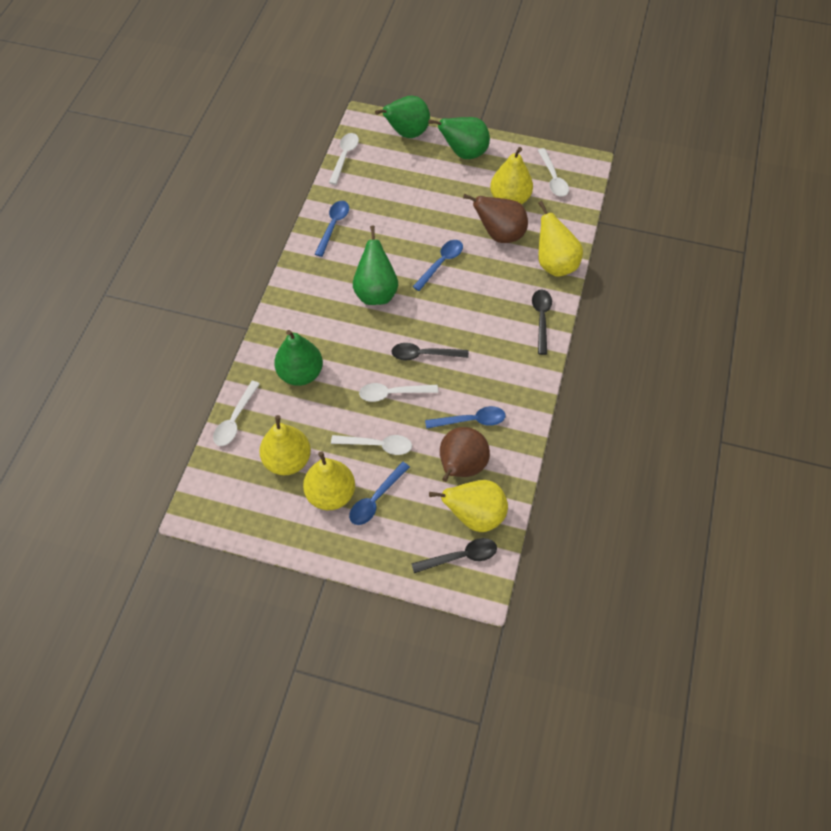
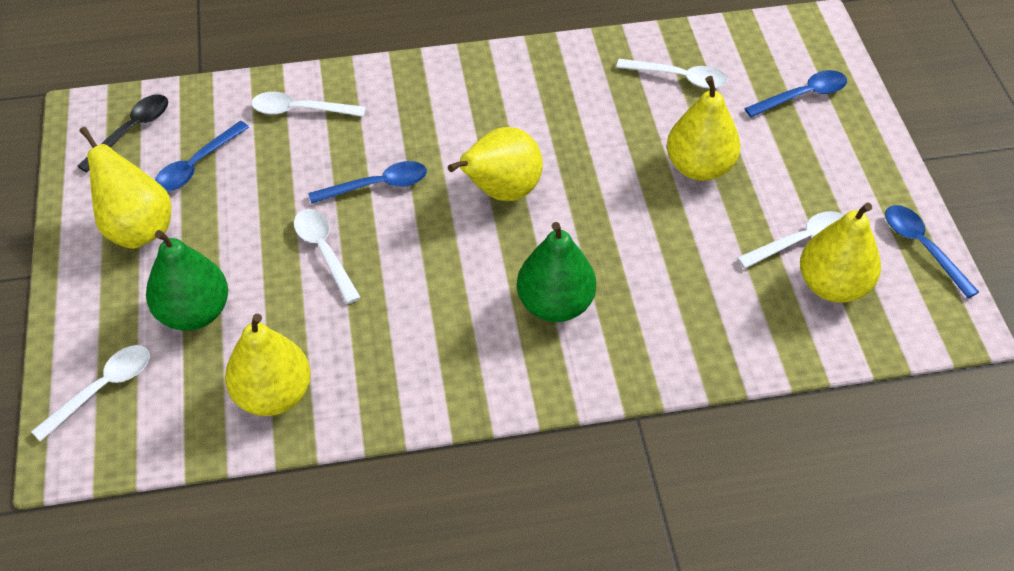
black spoon: 3 -> 1
brown pear: 2 -> 0
green pear: 4 -> 2

